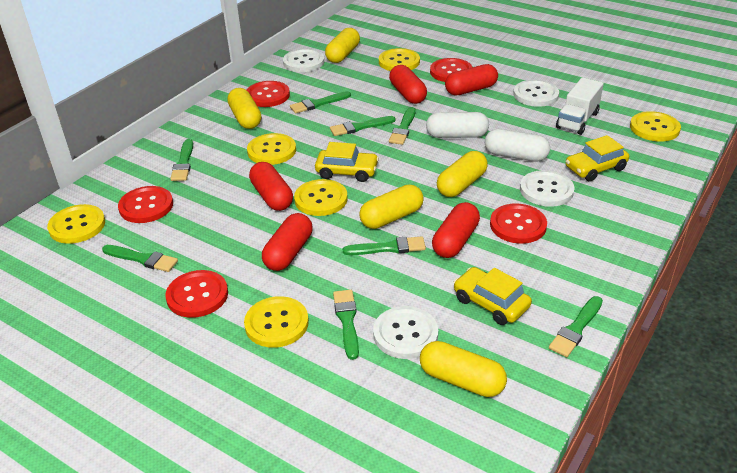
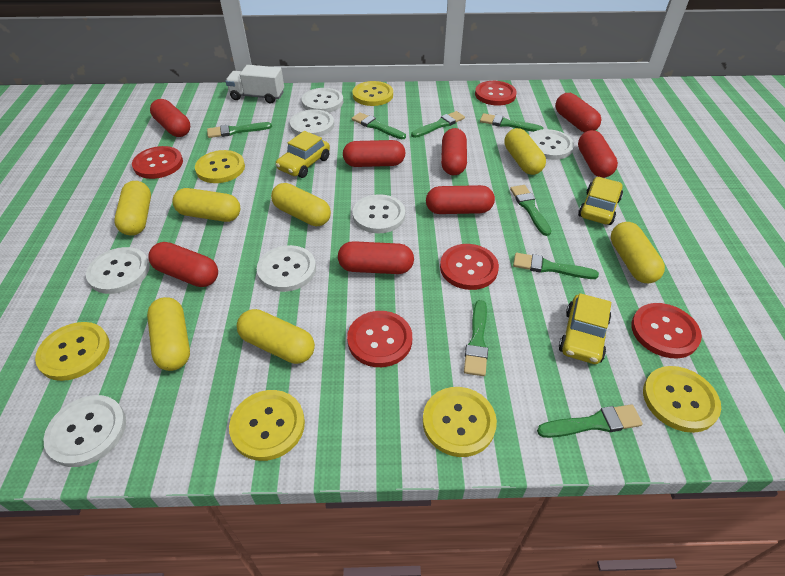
red capsule: 5 -> 8
white button: 4 -> 7
white capsule: 2 -> 0
yellow capsule: 5 -> 7

